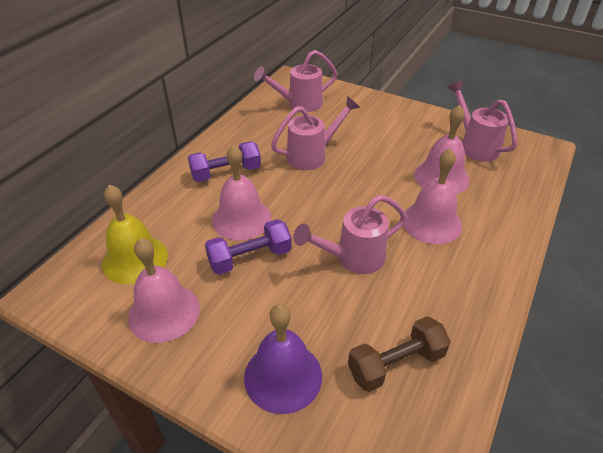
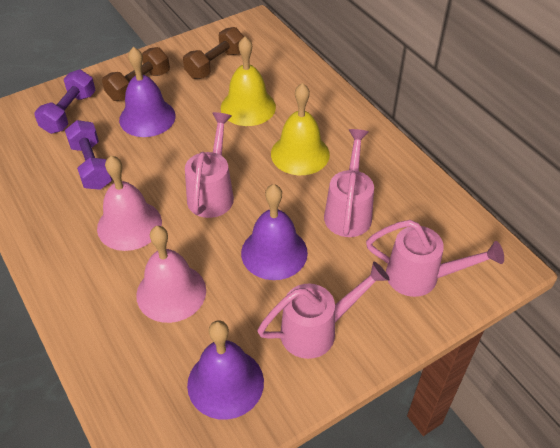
brown dumbbell: 1 -> 2
pink bell: 4 -> 2
purple bell: 1 -> 3
yellow bell: 1 -> 2

